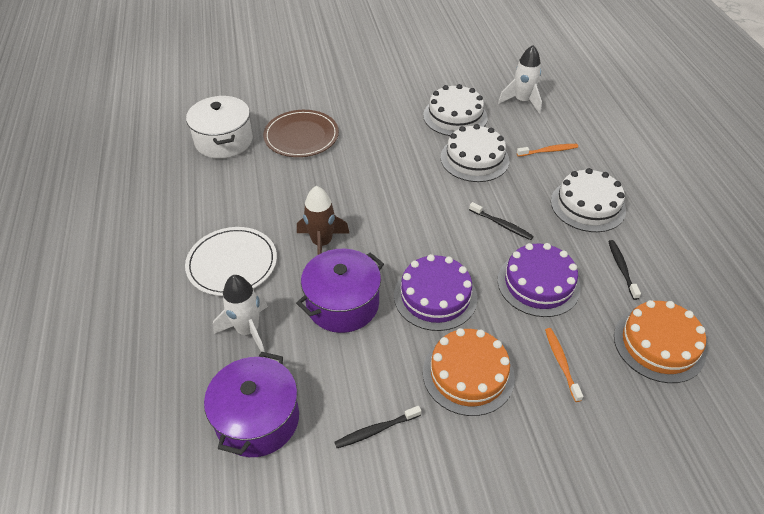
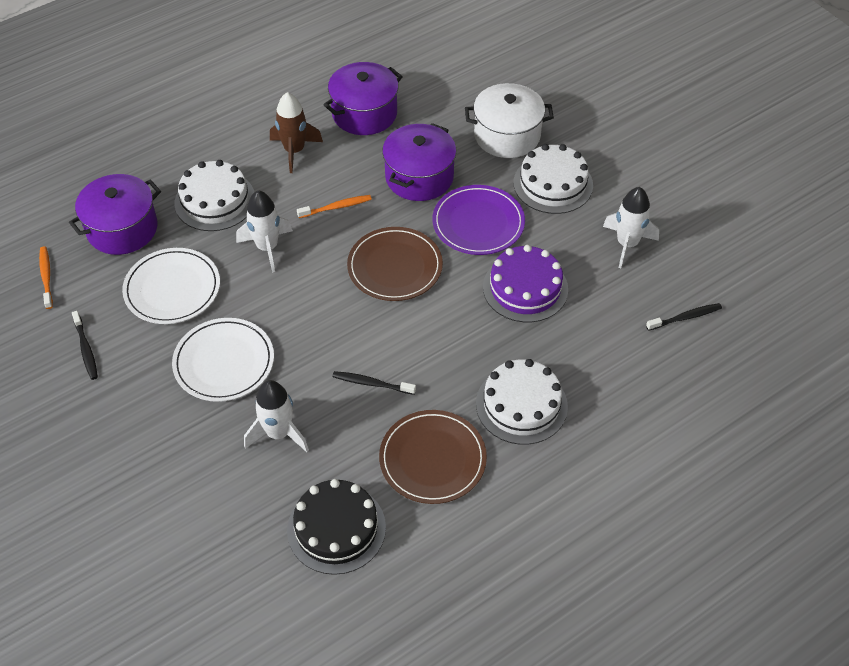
black cake: 0 -> 1
brown plate: 1 -> 2
orange cake: 2 -> 0
purple cake: 2 -> 1
purple plate: 0 -> 1
purple pot: 2 -> 3
white plate: 1 -> 2
white rocket: 2 -> 3

